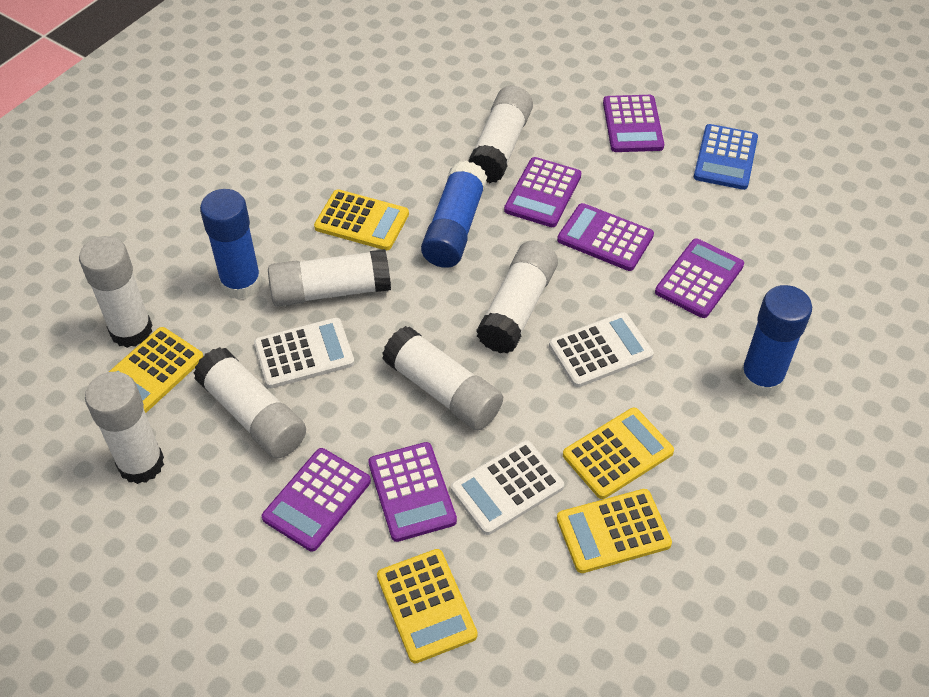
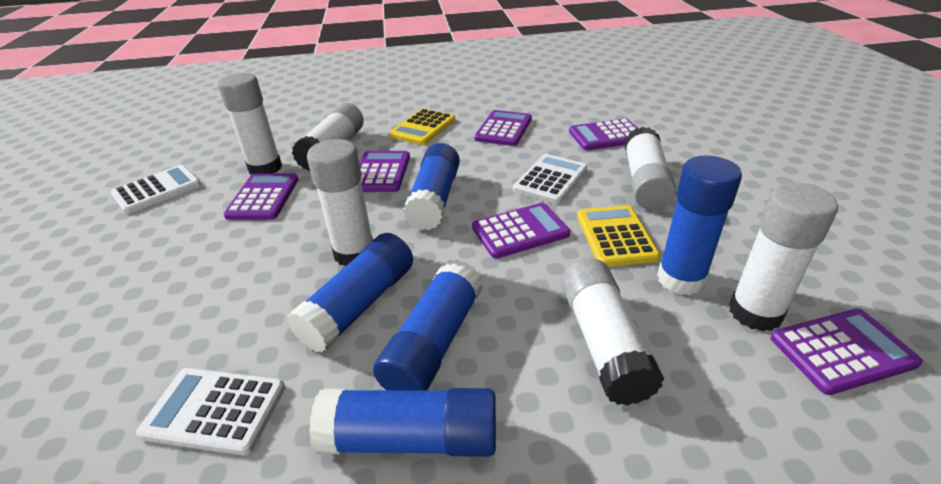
blue calculator: 1 -> 0
blue glue stick: 3 -> 5
white glue stick: 7 -> 6
yellow calculator: 5 -> 2

